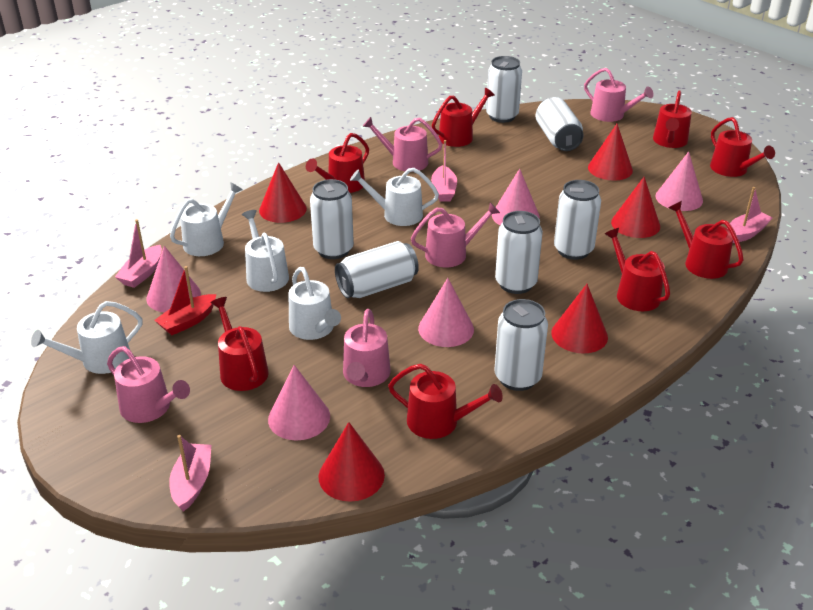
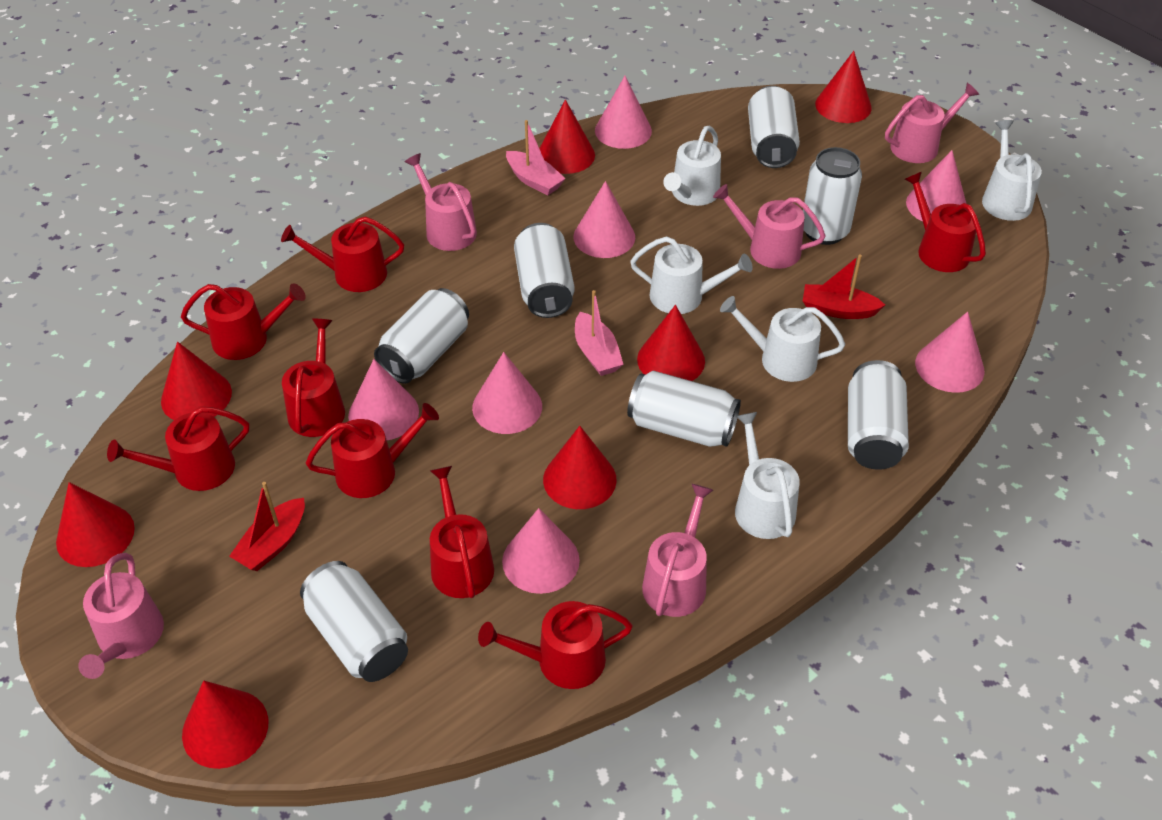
pink boat: 4 -> 2
pink cone: 5 -> 7
red boat: 1 -> 2
red cone: 5 -> 7

